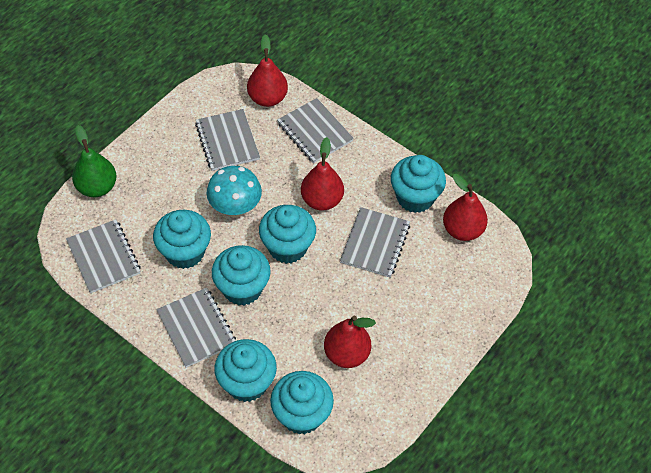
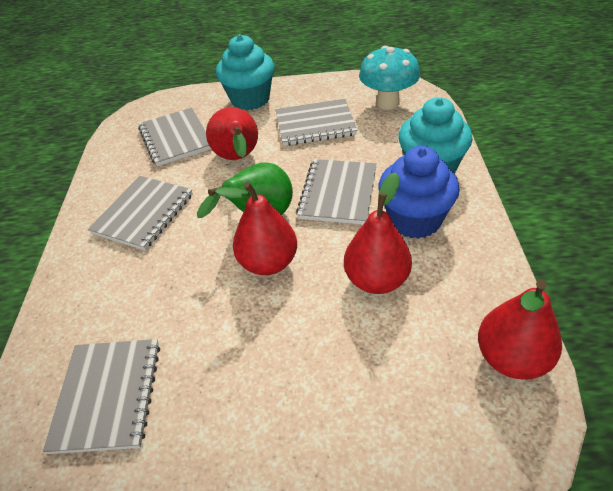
blue cupcake: 0 -> 1
turquoise cupcake: 6 -> 2

